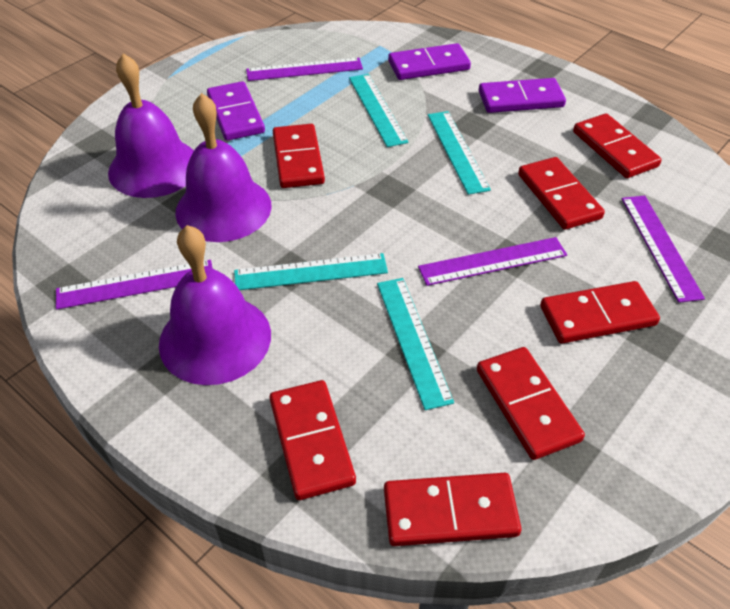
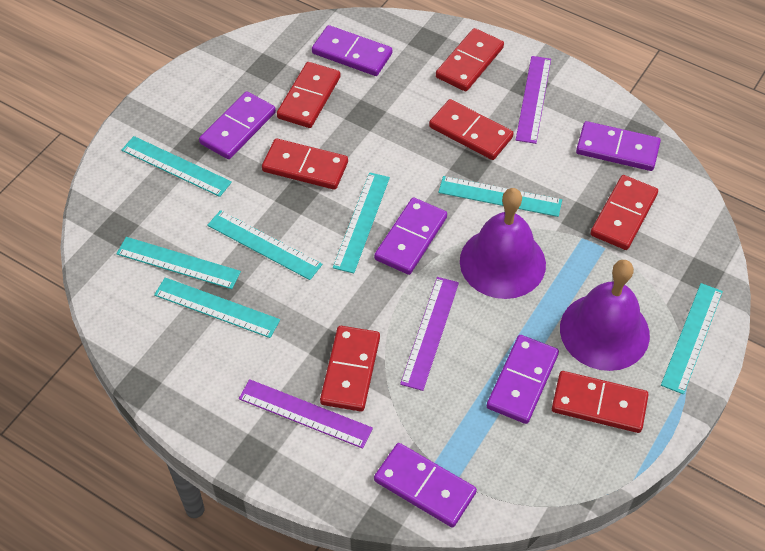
purple bell: 3 -> 2
purple domino: 3 -> 6
purple ruler: 4 -> 3
turquoise ruler: 4 -> 7

